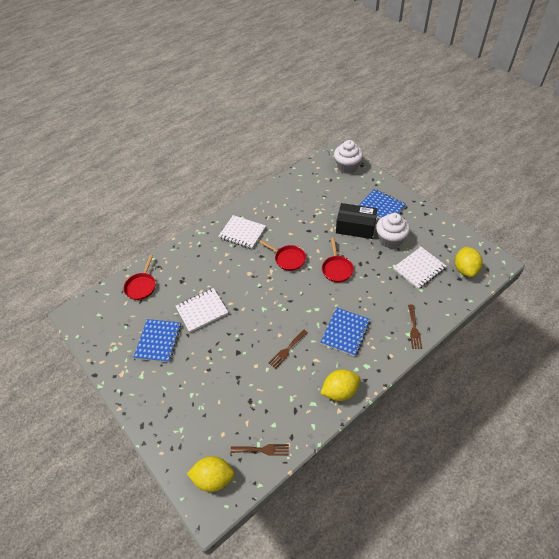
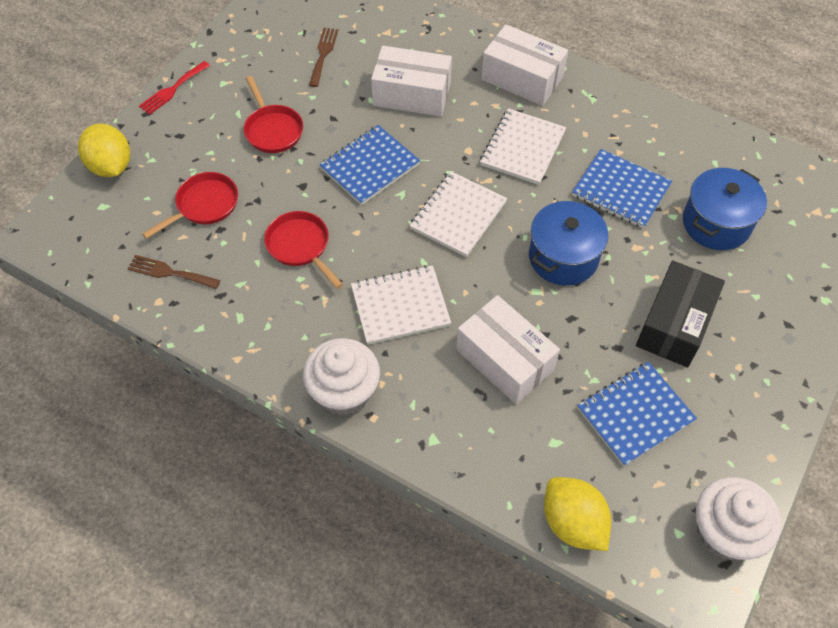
blue pot: 0 -> 2
brown fork: 3 -> 2
red fork: 0 -> 1
white box: 0 -> 3
yellow lemon: 3 -> 2

